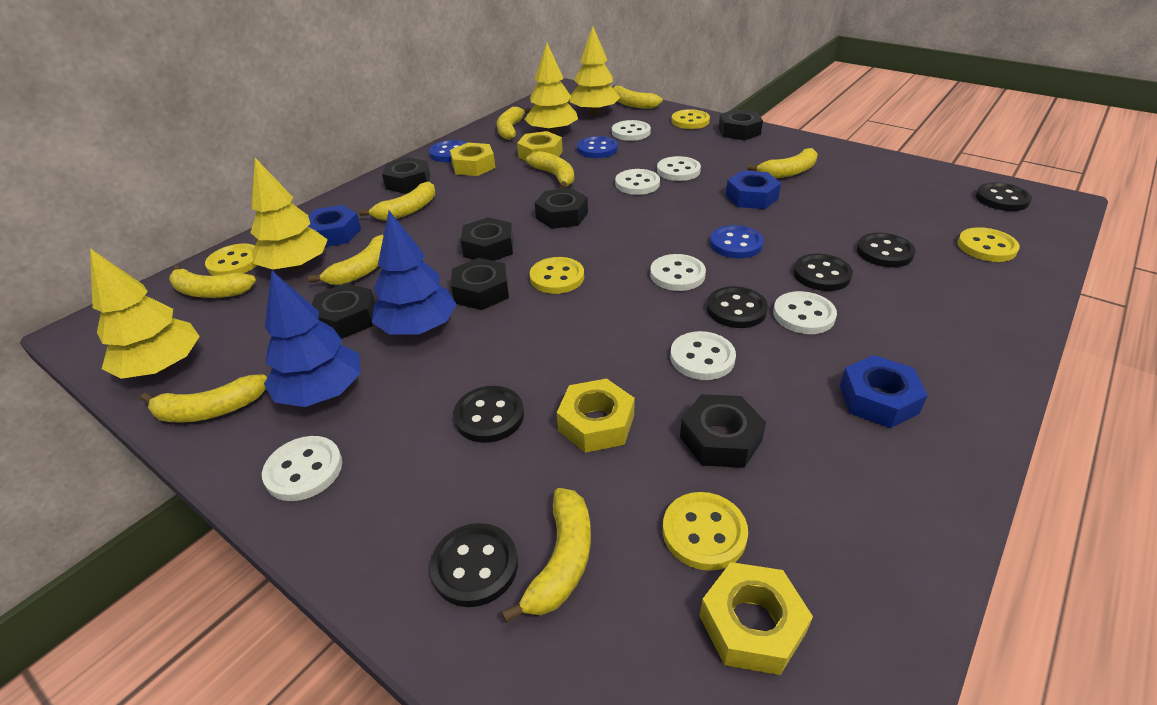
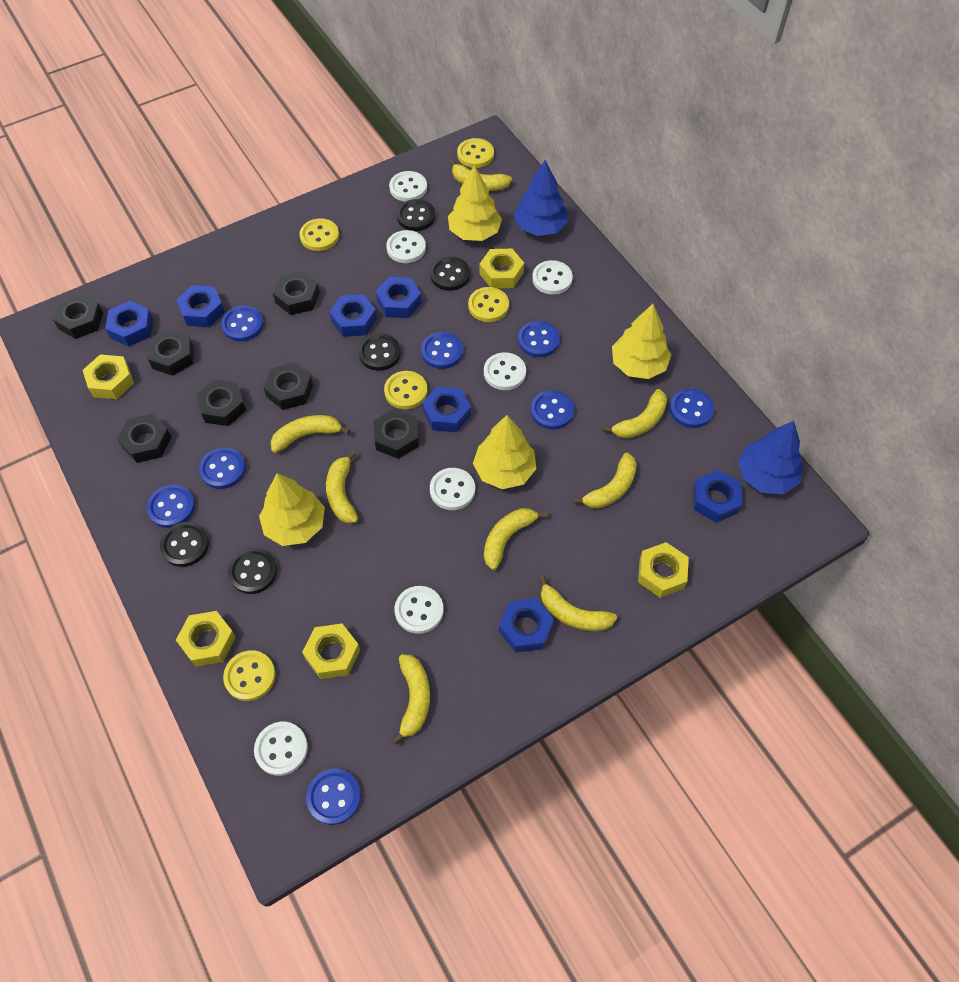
black button: 6 -> 5
blue button: 3 -> 8
blue nut: 3 -> 7
yellow banana: 9 -> 8
yellow nut: 4 -> 5

